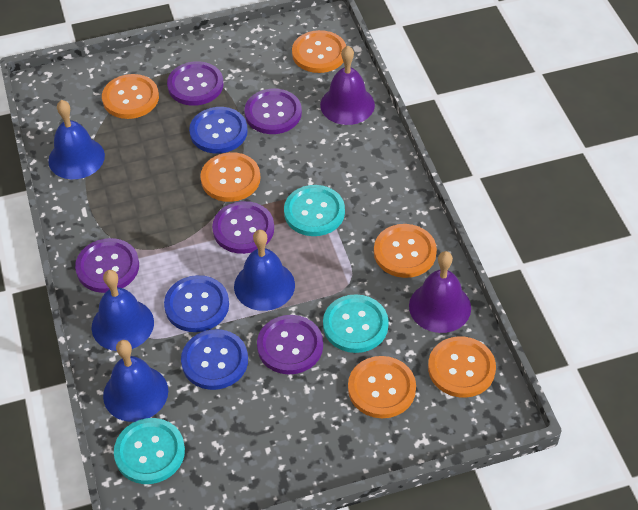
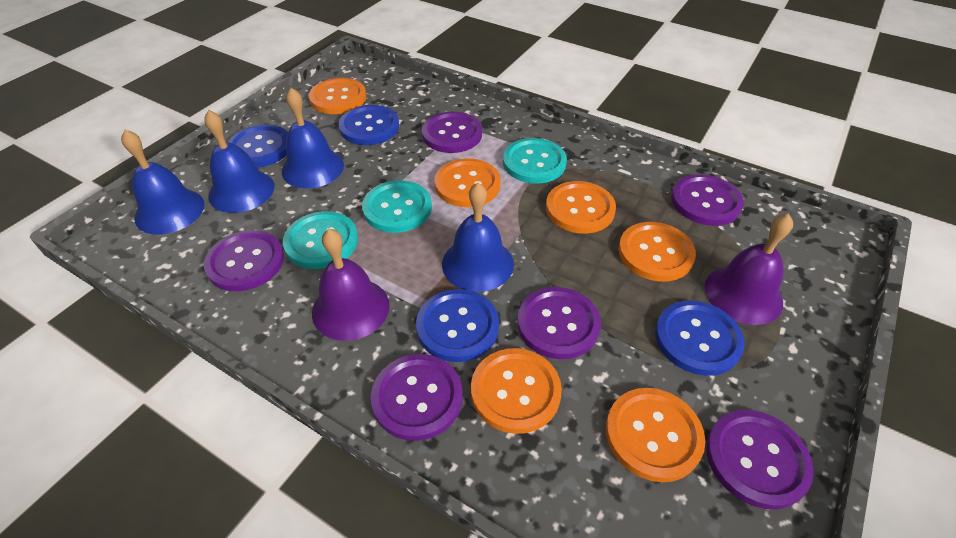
blue button: 3 -> 4
purple button: 5 -> 6

